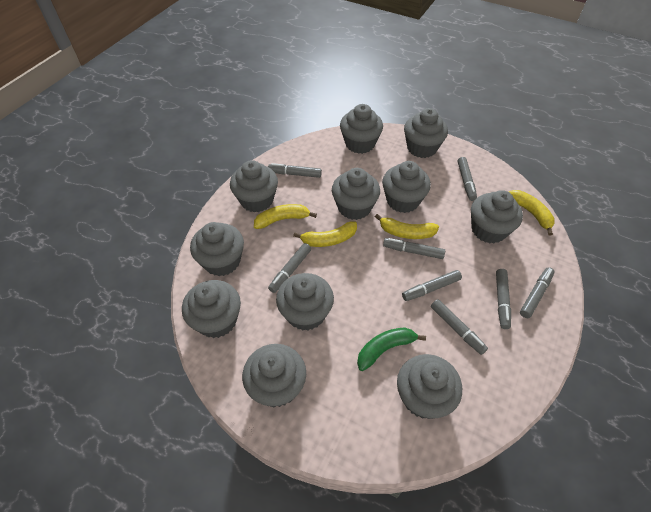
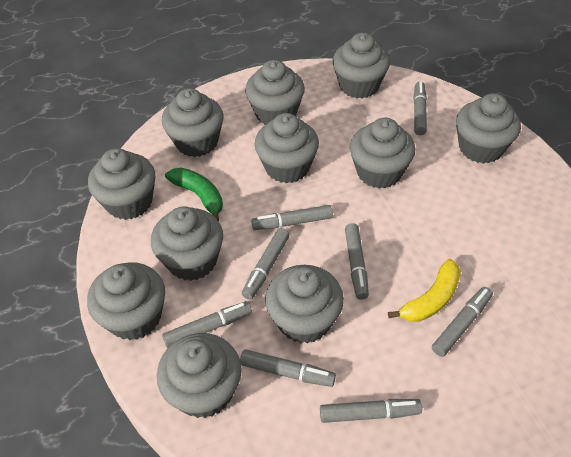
yellow banana: 4 -> 1

